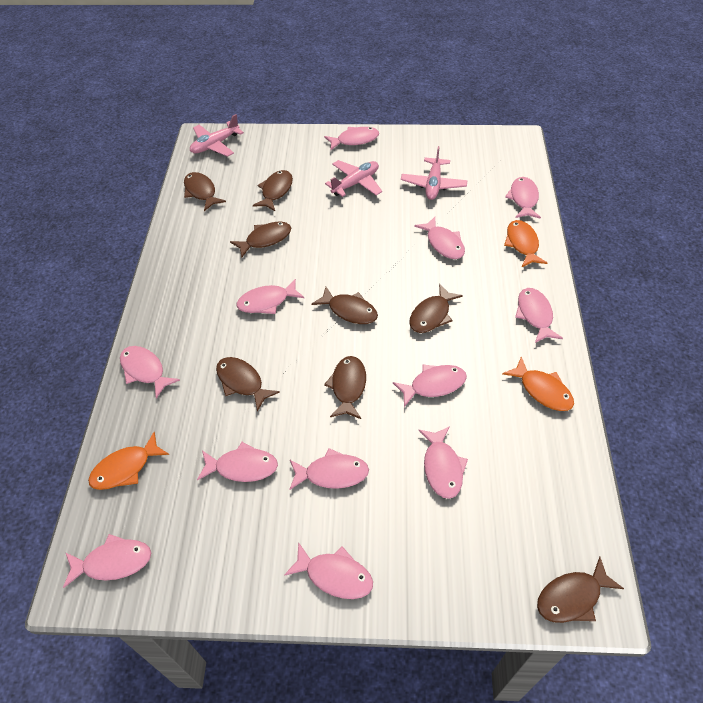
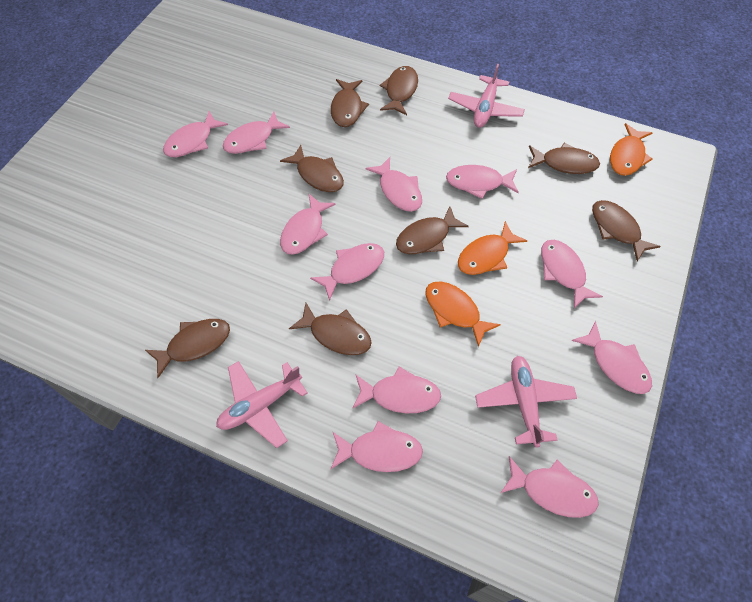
pink fish: 12 -> 11

